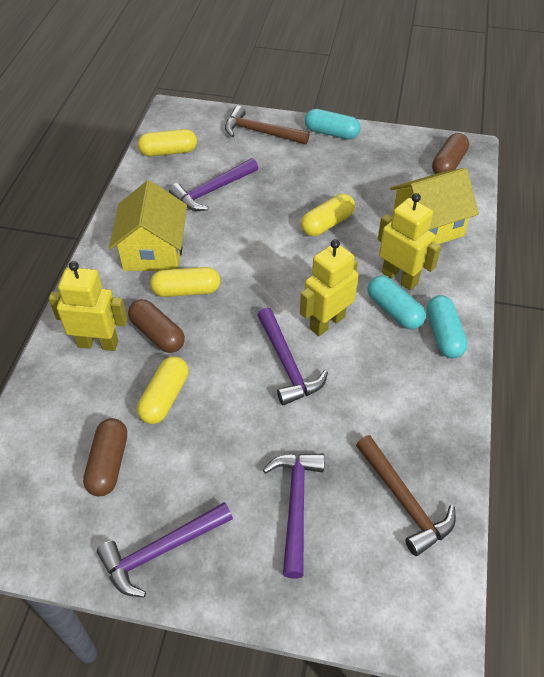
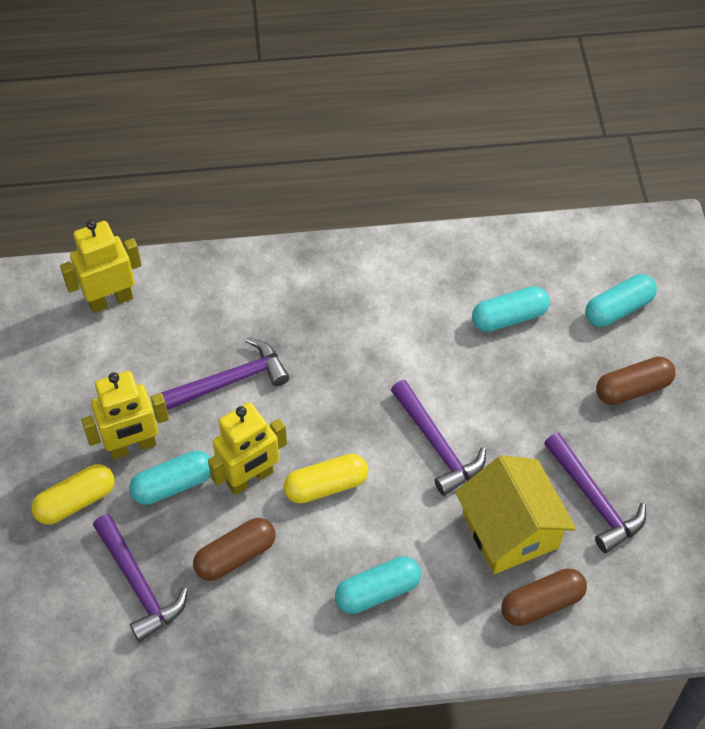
brown hammer: 2 -> 0
turquoise capsule: 3 -> 4
yellow capsule: 4 -> 2
yellow house: 2 -> 1

